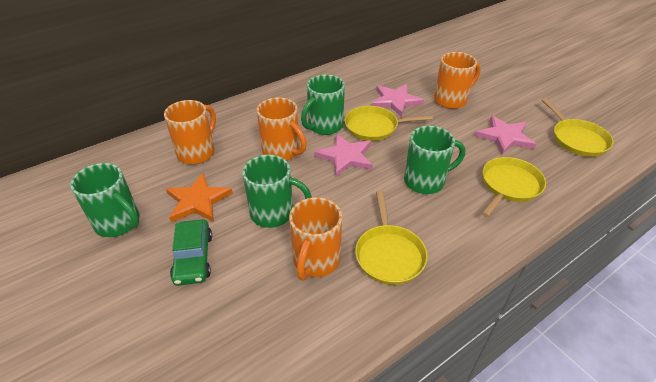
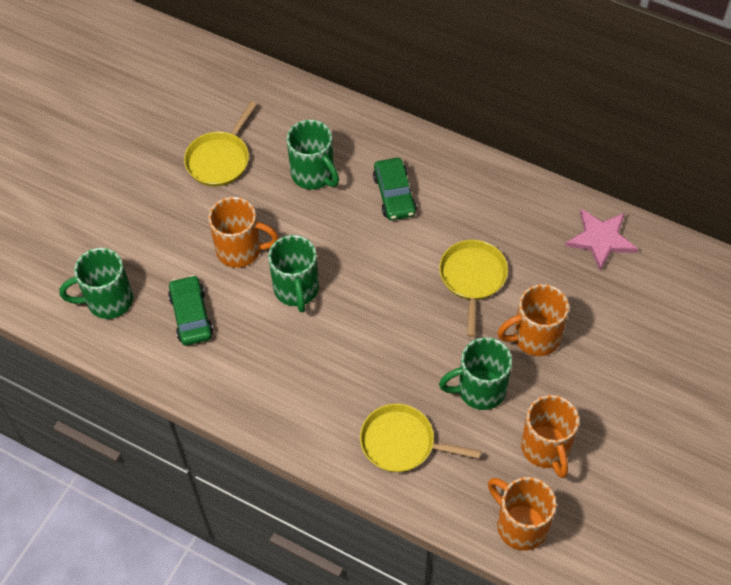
green car: 1 -> 2
orange star: 1 -> 0
pink star: 3 -> 1
yellow pan: 4 -> 3

